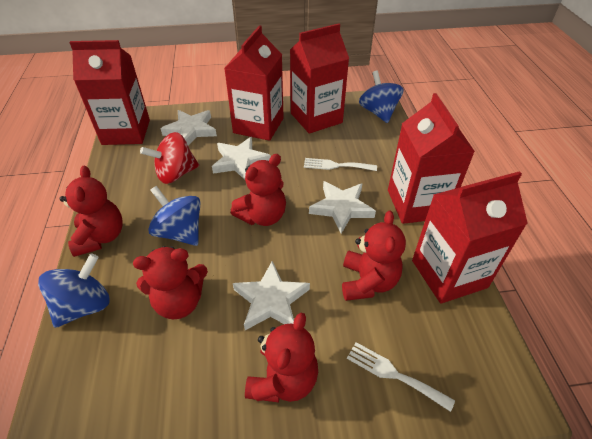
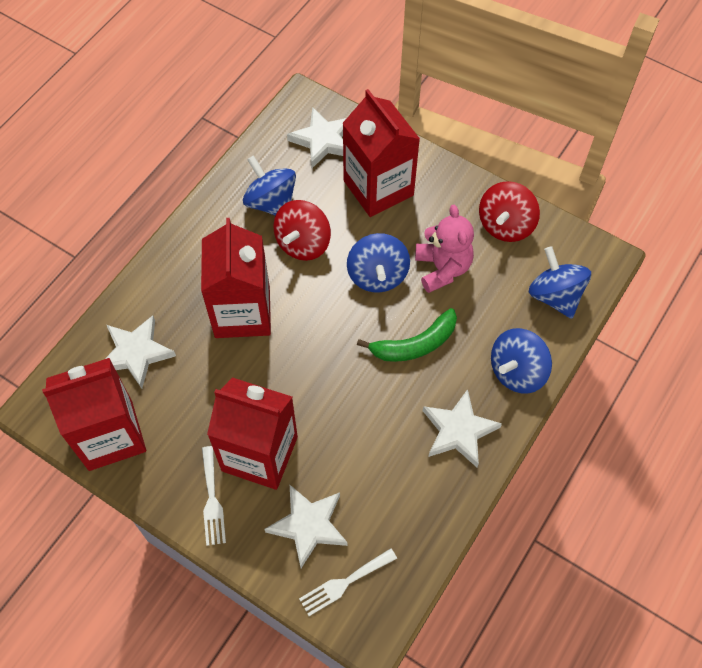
blue spinning top: 3 -> 4
green banana: 0 -> 1
pink teddy bear: 0 -> 1
red carton: 5 -> 4
red spinning top: 1 -> 2
red teddy bear: 5 -> 0

